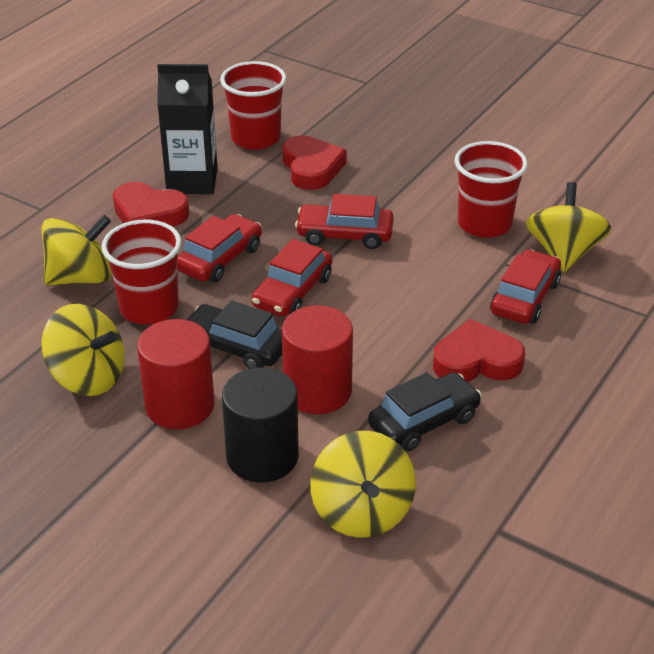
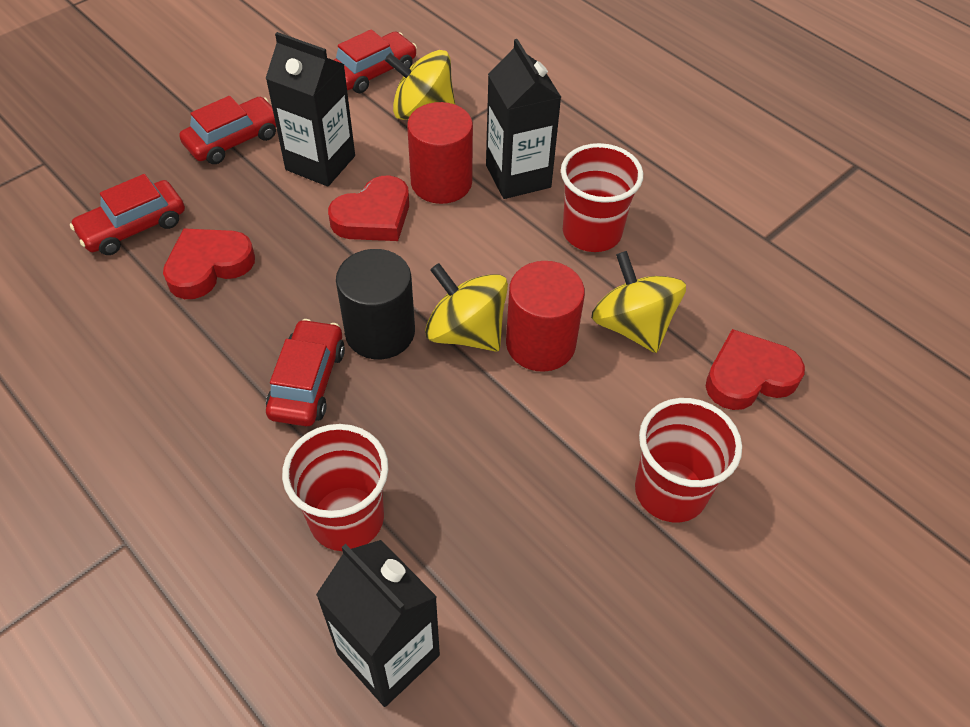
black car: 2 -> 0
black carton: 1 -> 3
yellow spinning top: 4 -> 3

